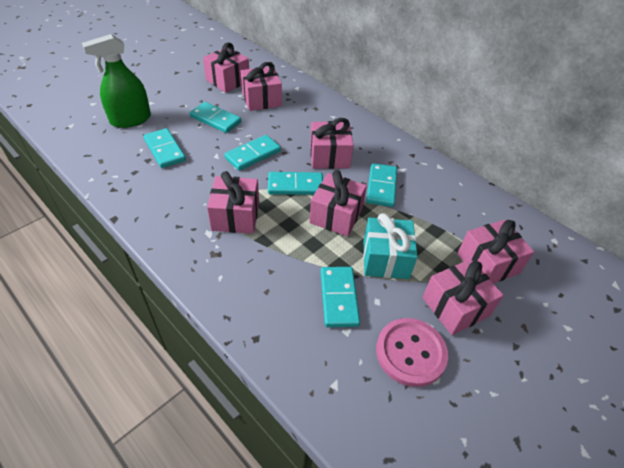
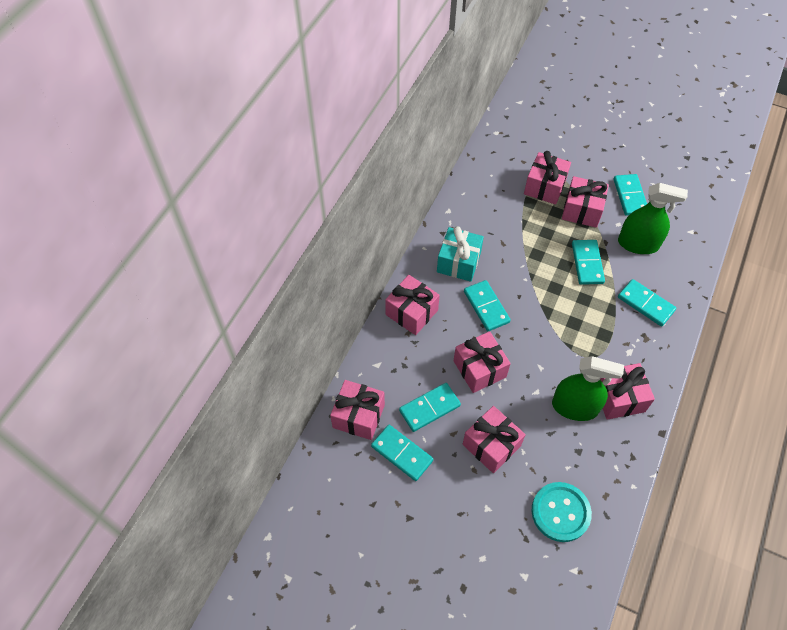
green spray bottle: 1 -> 2
pink button: 1 -> 0
turquoise button: 0 -> 1

